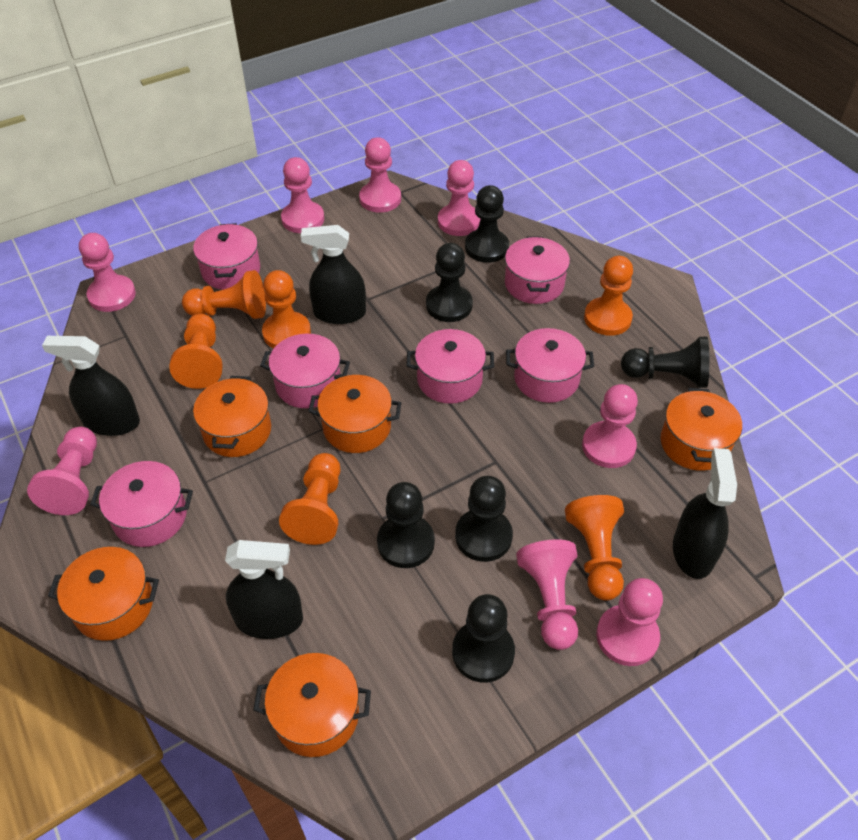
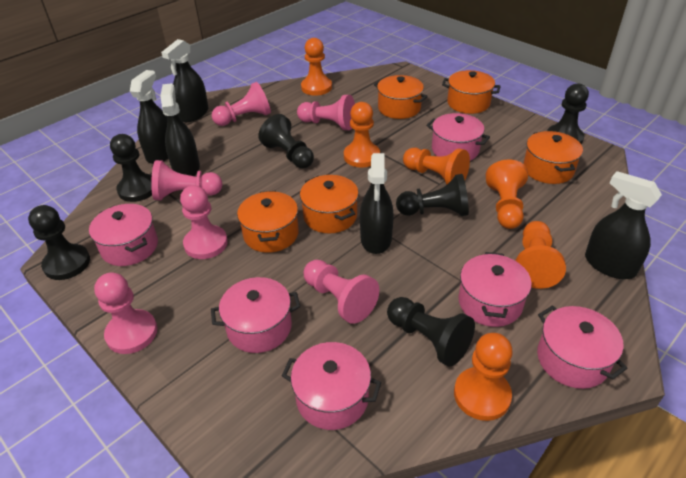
black spray bottle: 4 -> 5
pink pawn: 8 -> 6

